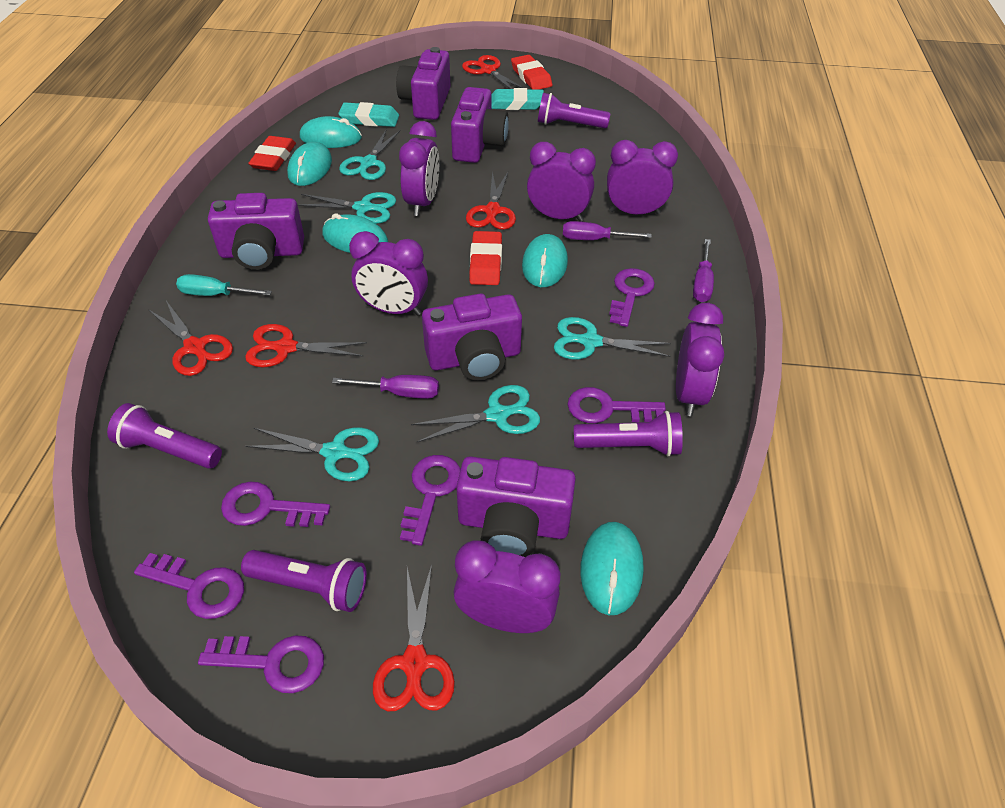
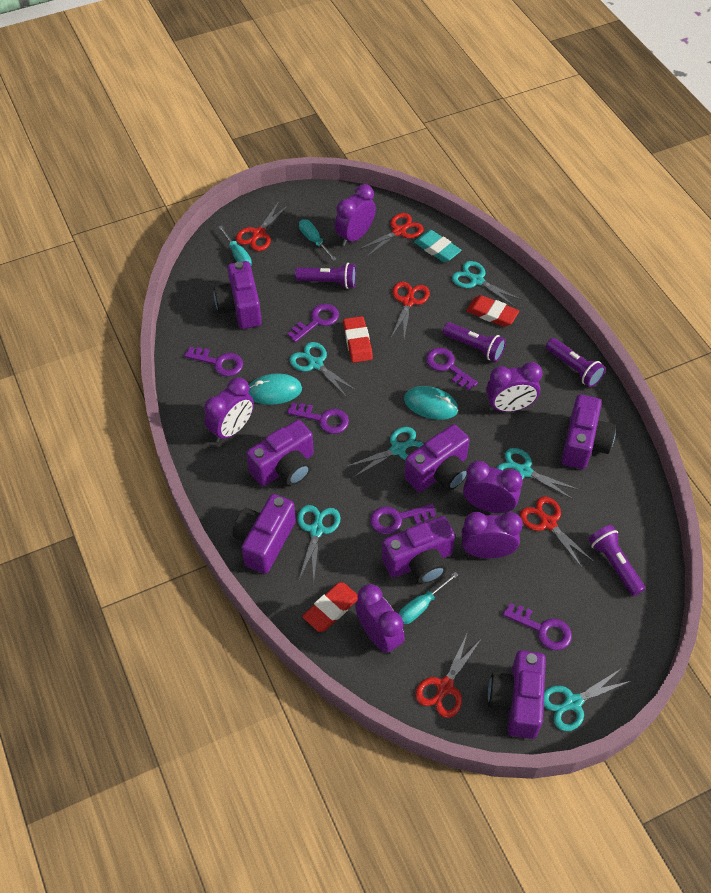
purple camera: 5 -> 7
purple screwdriver: 3 -> 0
turquoise eraser: 2 -> 1
turquoise mouse: 5 -> 2
turquoise scissors: 5 -> 6
turquoise screwdriver: 1 -> 3

